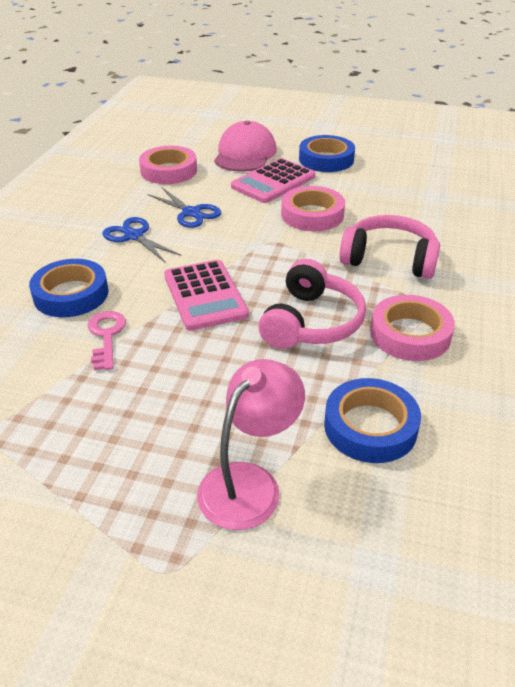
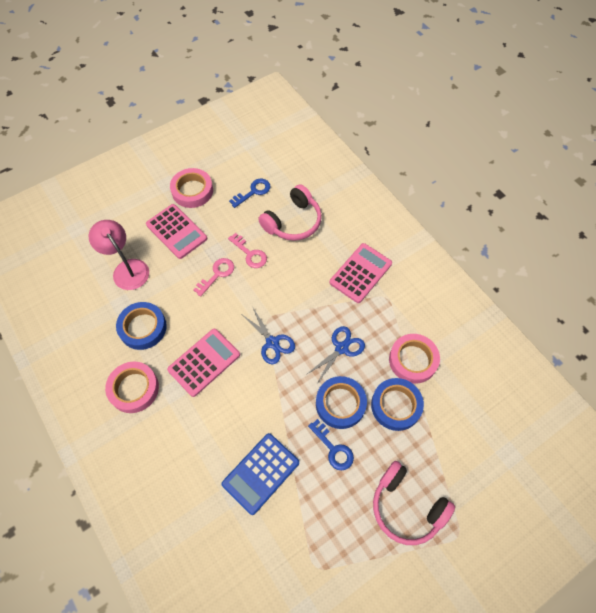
blue calculator: 0 -> 1
blue key: 0 -> 2
pink calculator: 2 -> 3
pink cap: 1 -> 0
pink key: 1 -> 2

